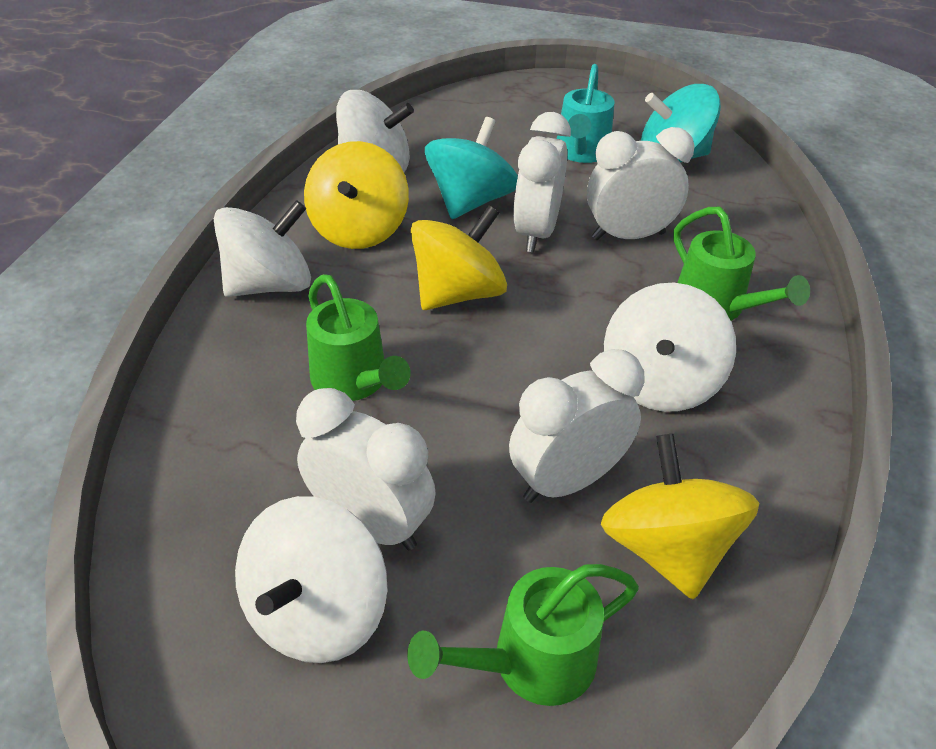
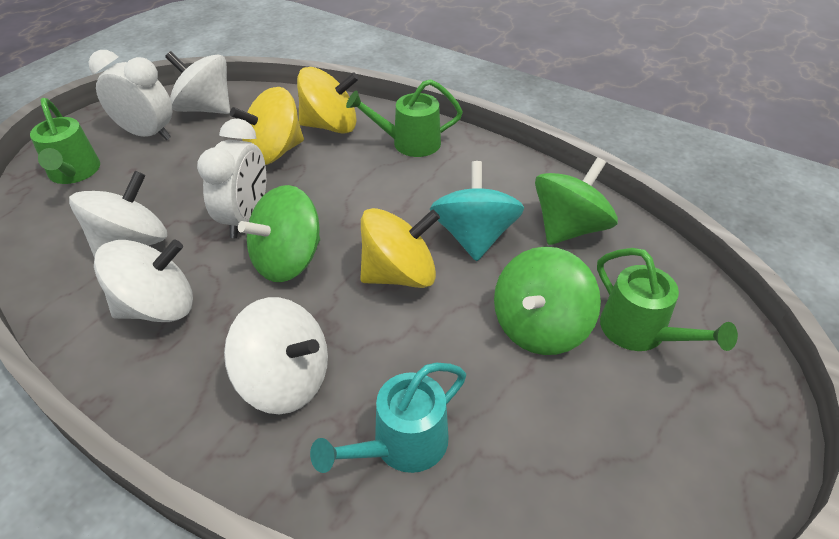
green spinning top: 0 -> 3
turquoise spinning top: 2 -> 1
white clock: 4 -> 2

